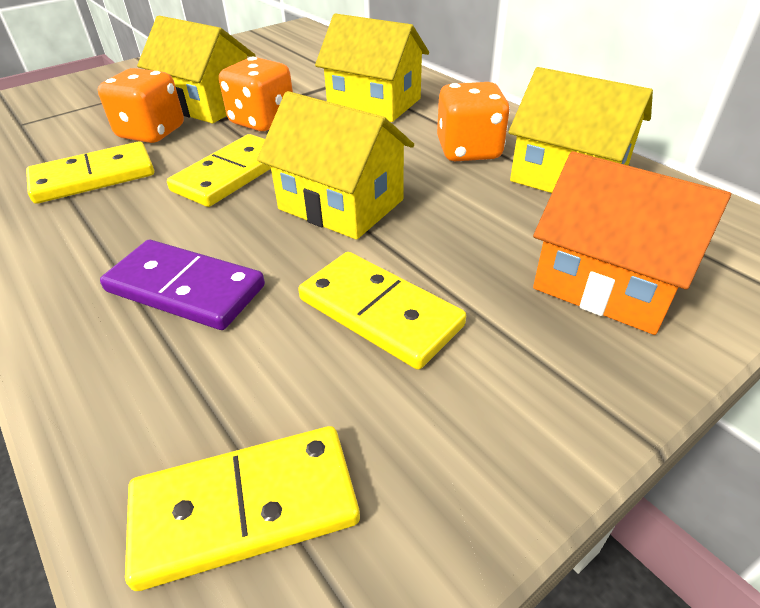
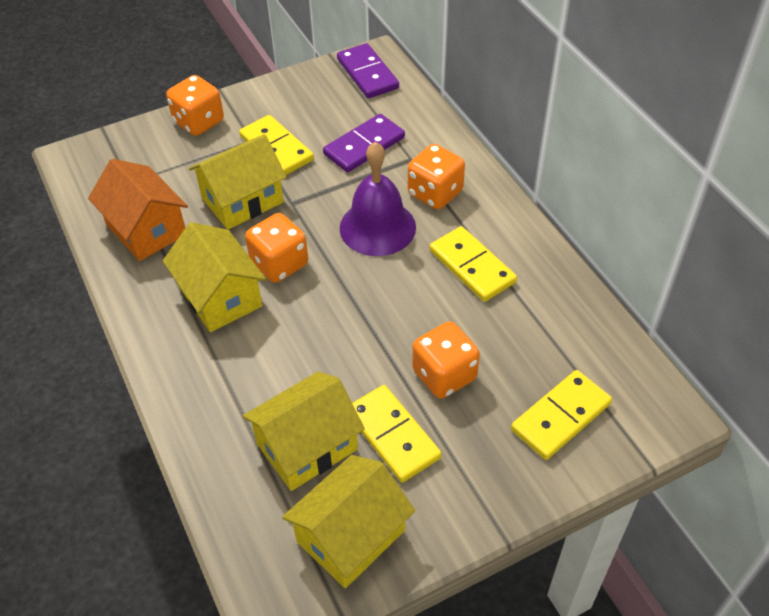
orange dice: 3 -> 4
purple bell: 0 -> 1
purple domino: 1 -> 2

